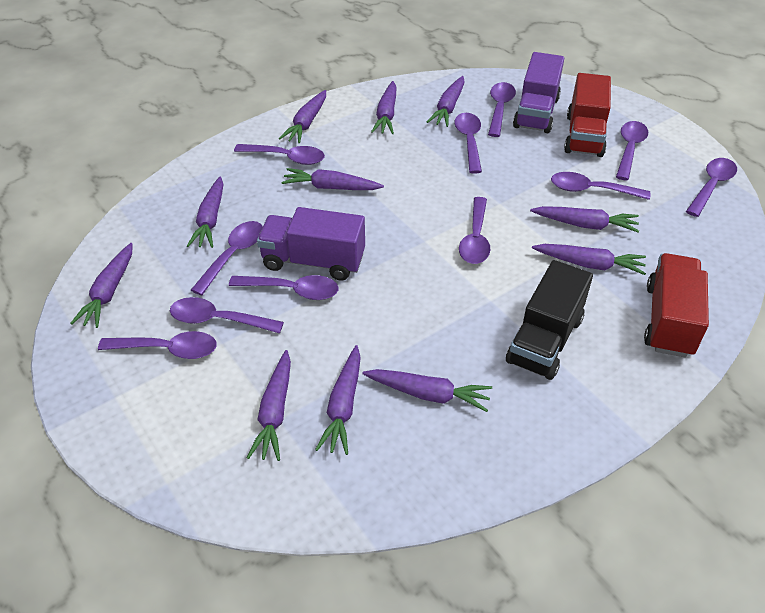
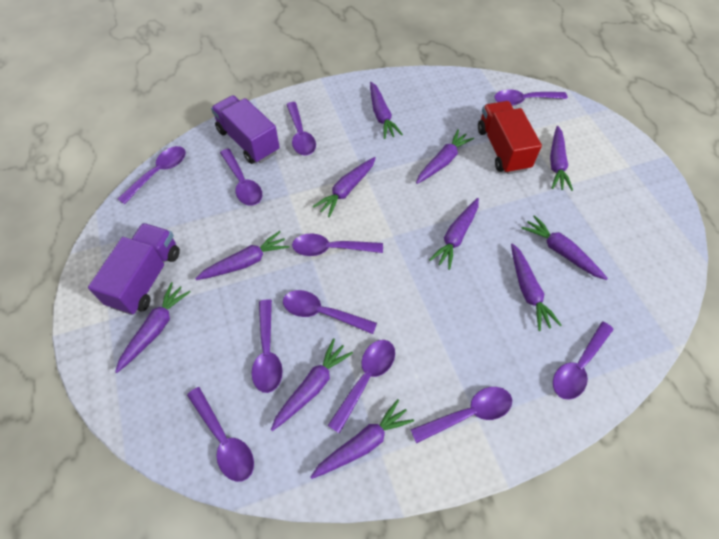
black truck: 1 -> 0
red truck: 2 -> 1

